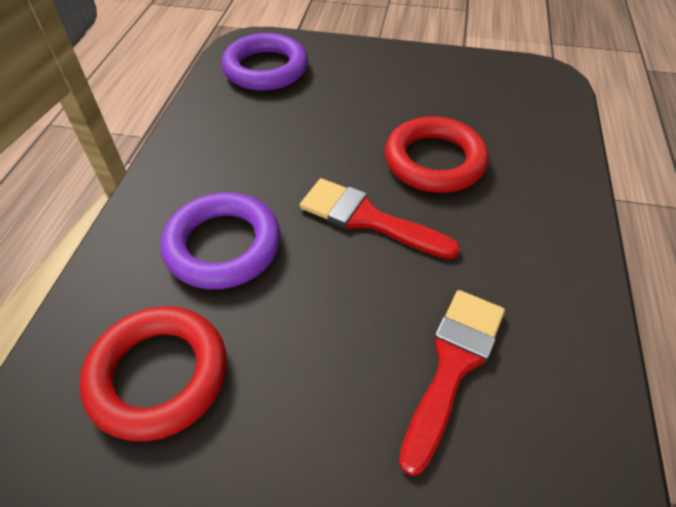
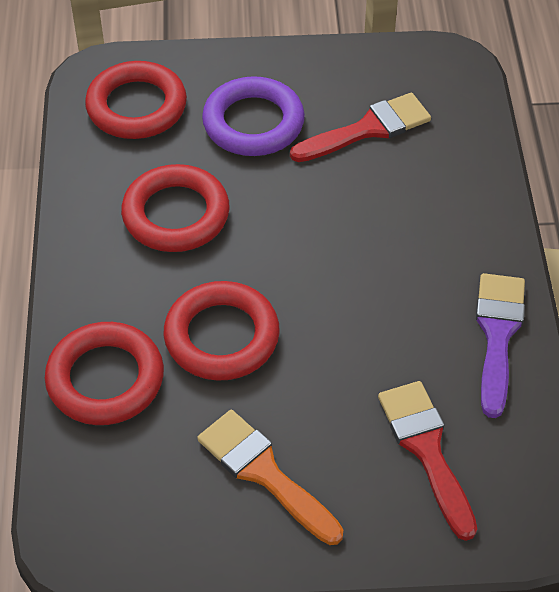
orange brush: 0 -> 1
purple brush: 0 -> 1
purple ring: 2 -> 1
red ring: 2 -> 4

